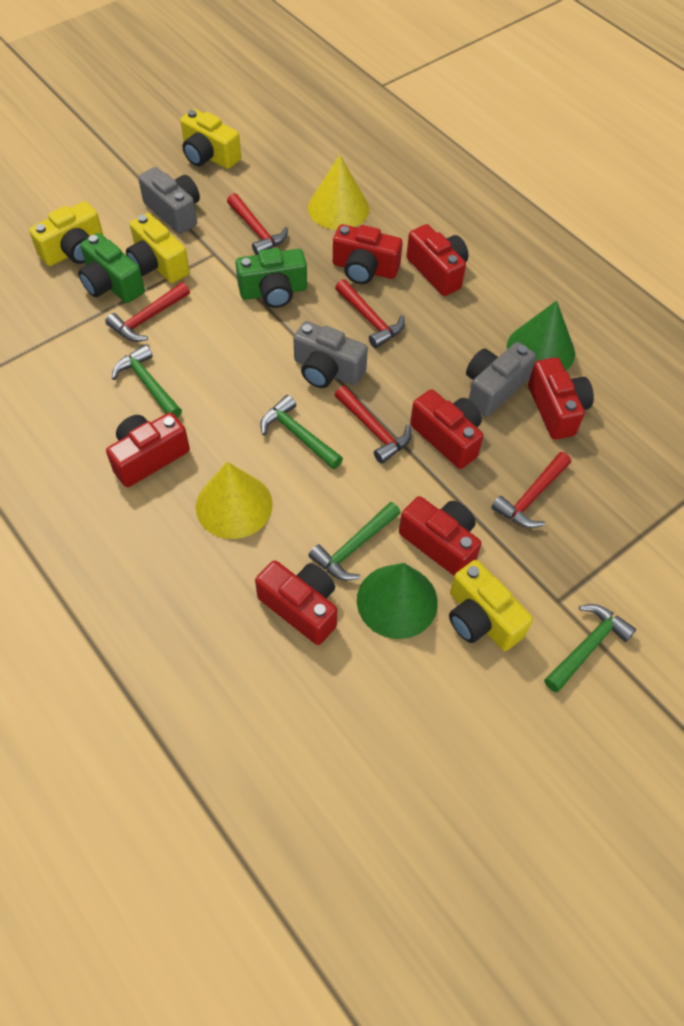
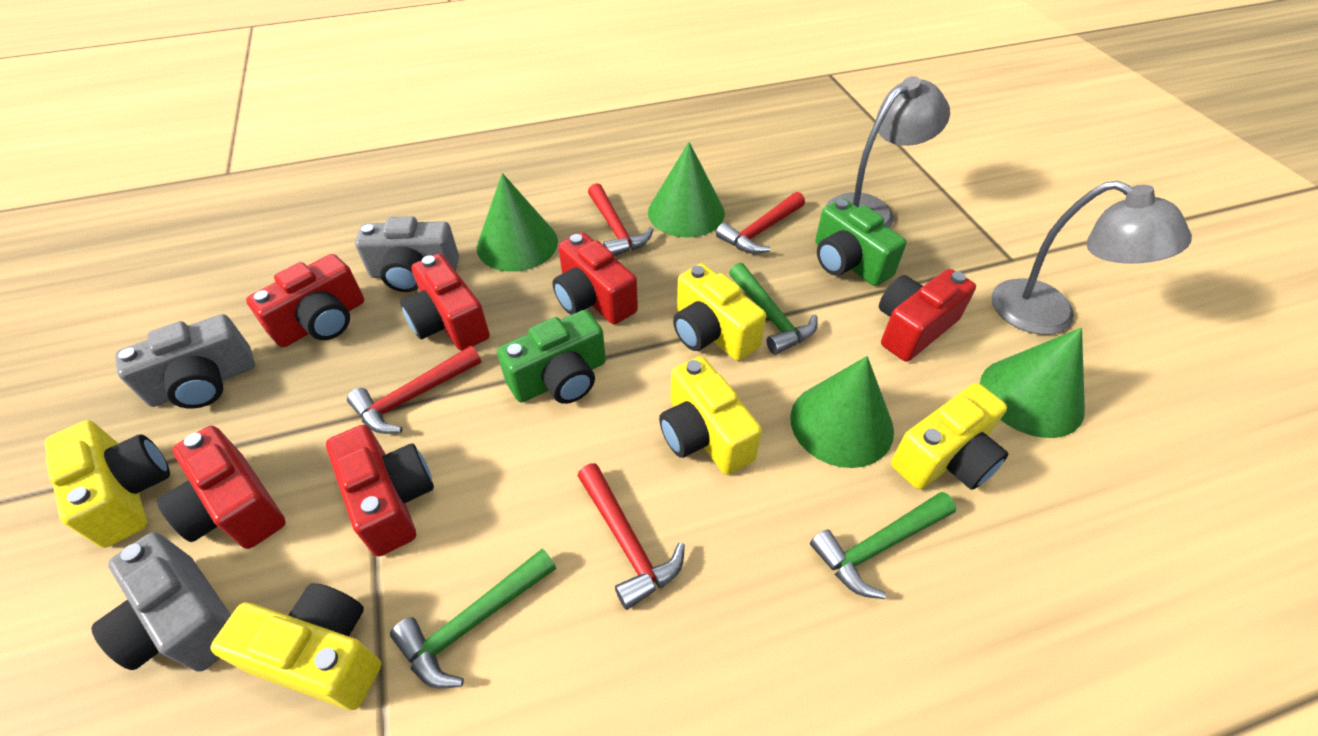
green cone: 2 -> 4
green hammer: 4 -> 3
grey lamp: 0 -> 2
red camera: 7 -> 6
red hammer: 5 -> 4
yellow camera: 4 -> 5
yellow cone: 2 -> 0

